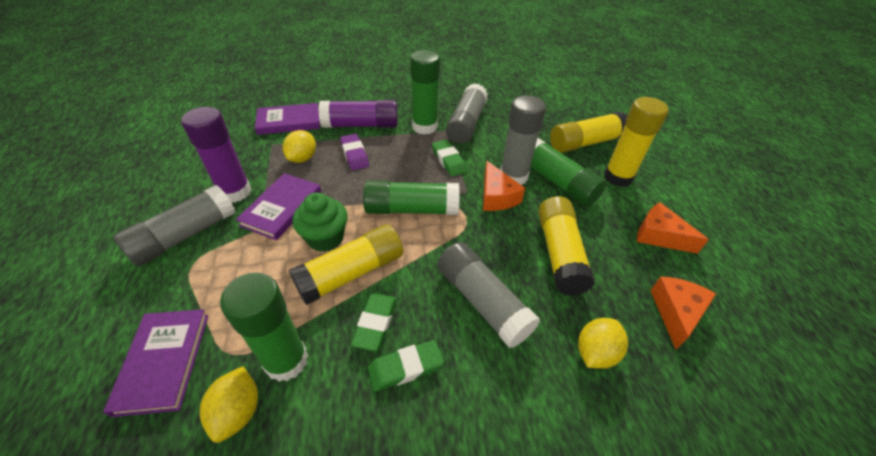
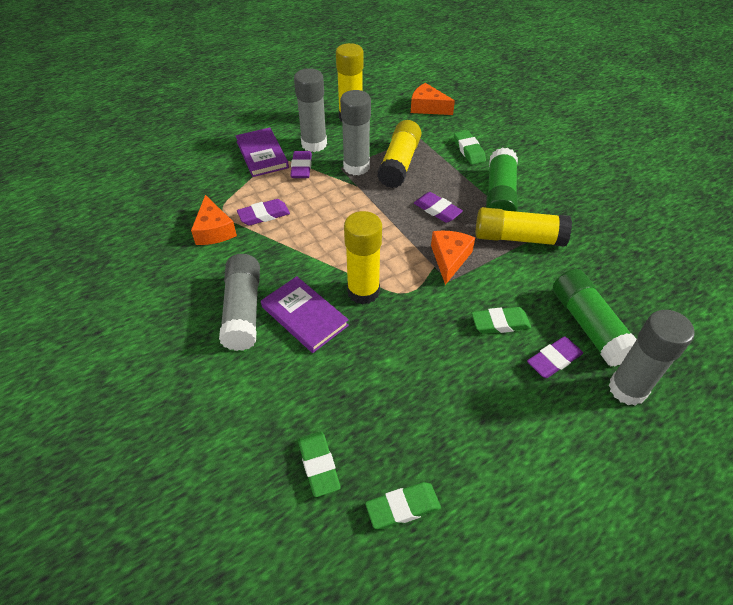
green cupcake: 1 -> 0
green eraser: 3 -> 4
green glue stick: 4 -> 2
purple book: 3 -> 2
purple eraser: 1 -> 4
purple glue stick: 2 -> 0
yellow lemon: 3 -> 0

